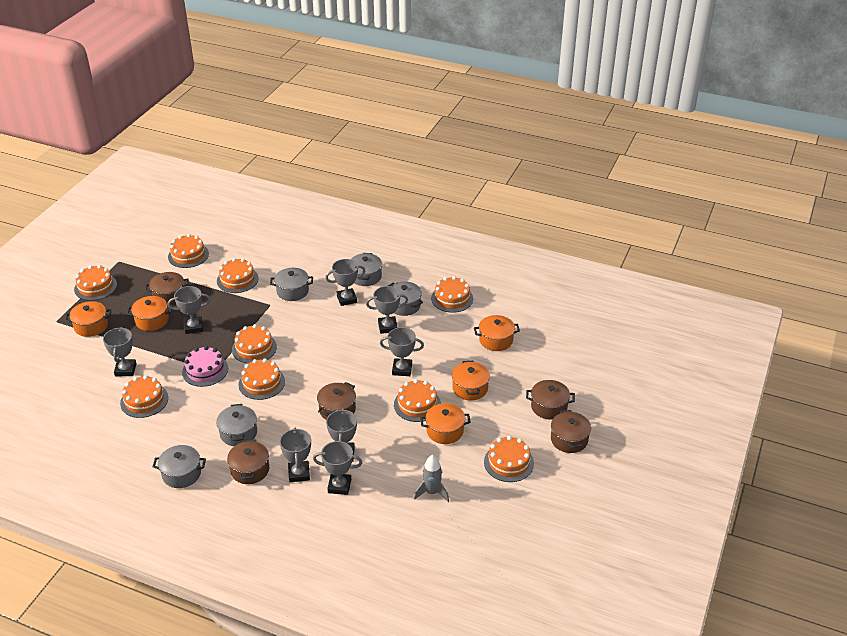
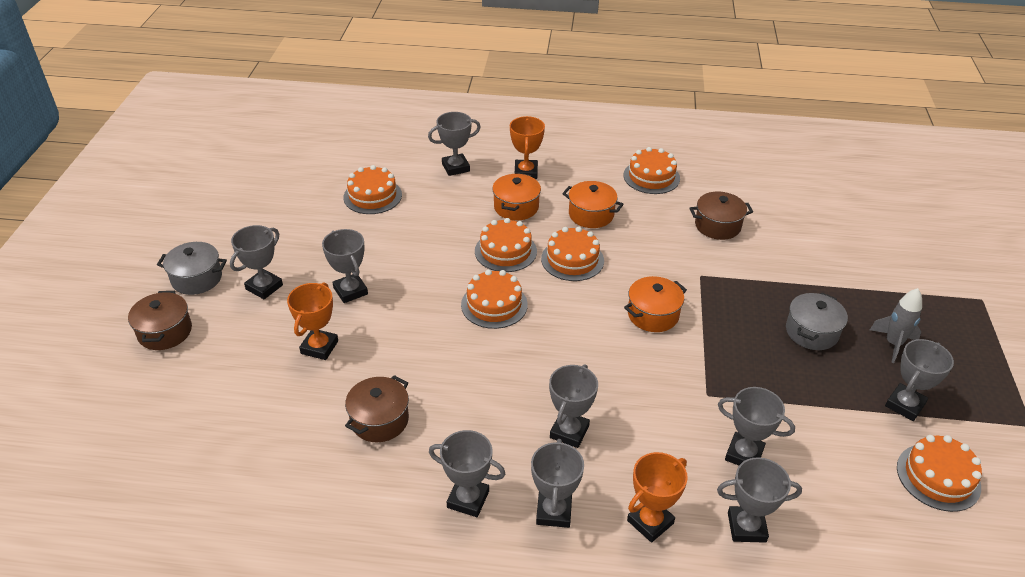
brown pot: 5 -> 3
grey pot: 5 -> 2
grey trophy: 8 -> 9
orange cake: 9 -> 6
orange pot: 5 -> 3
orange trophy: 0 -> 3
pink cake: 1 -> 0

